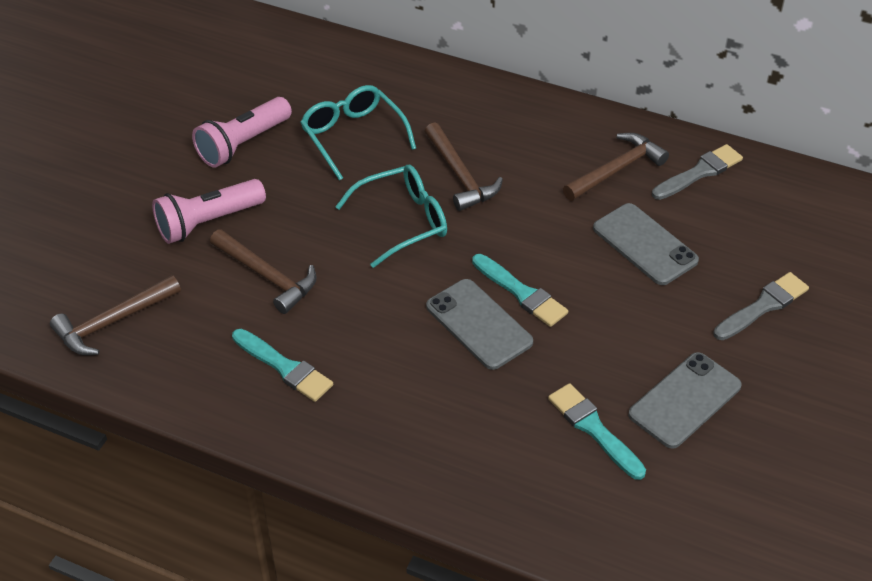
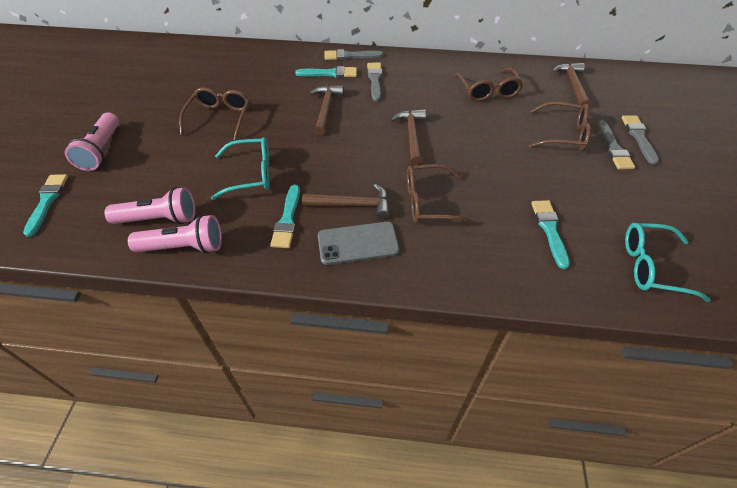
brown glasses: 0 -> 4
grey brush: 2 -> 4
grey phone: 3 -> 1
pink flashlight: 2 -> 3
turquoise brush: 3 -> 4

